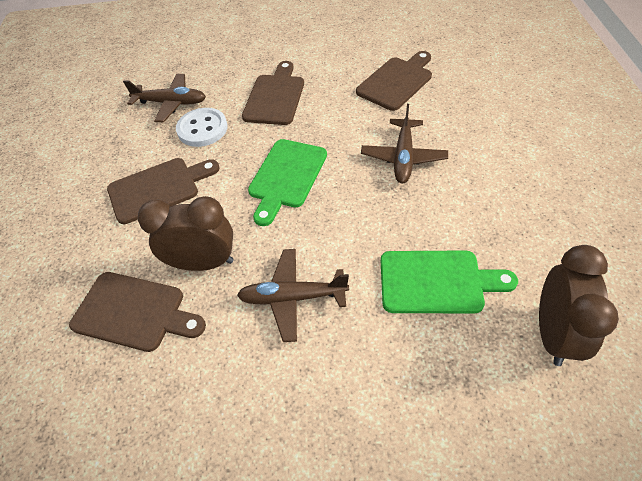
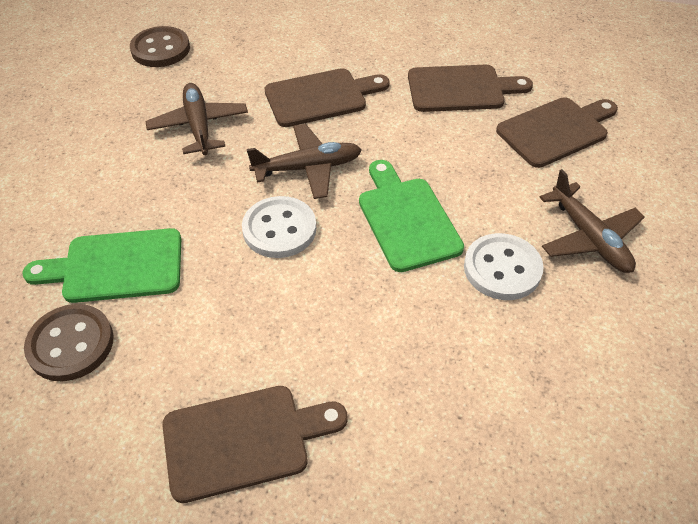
brown button: 0 -> 2
brown clock: 2 -> 0
white button: 1 -> 2

